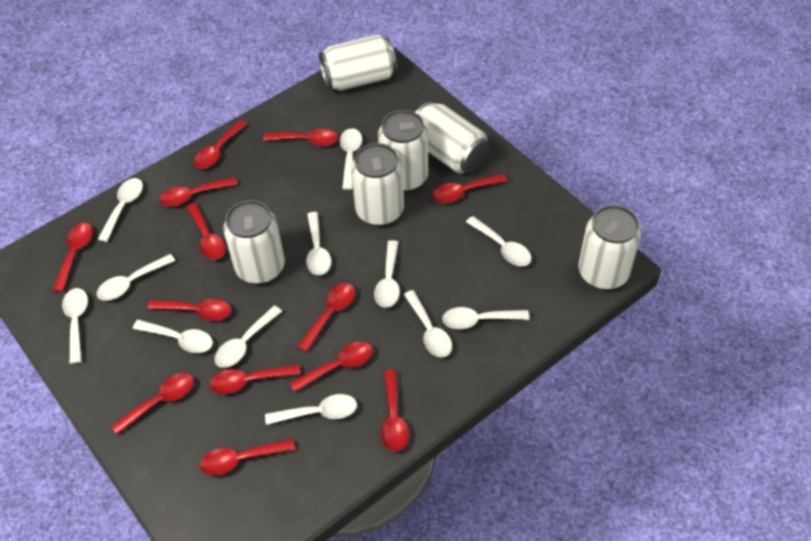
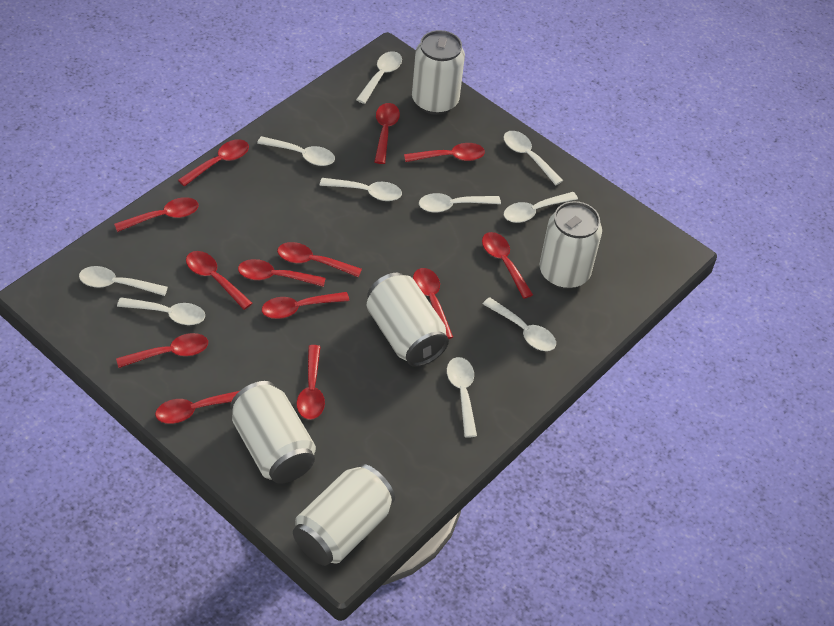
white can: 6 -> 5
white spoon: 12 -> 10

